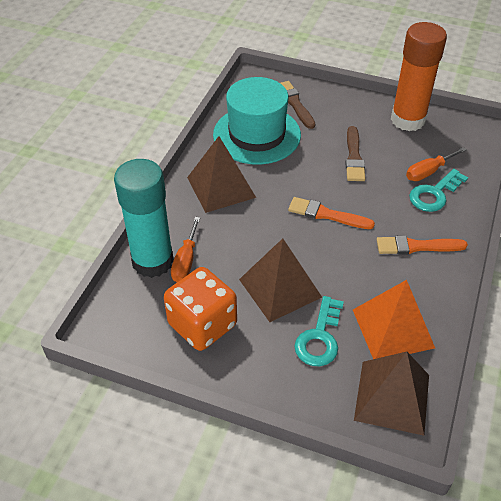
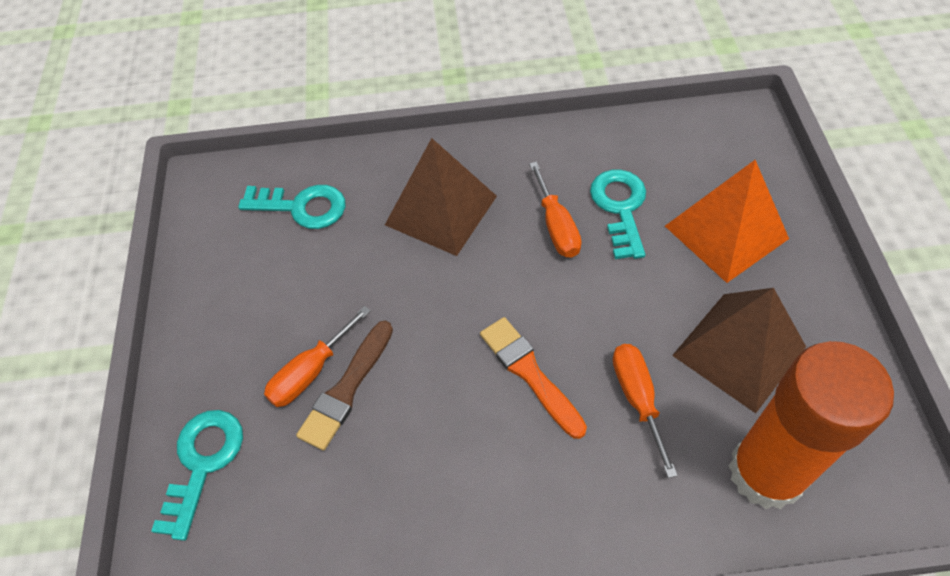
brown brush: 2 -> 1
brown pyramid: 3 -> 2
orange brush: 2 -> 1
orange dice: 1 -> 0
orange screwdriver: 2 -> 3
turquoise glue stick: 1 -> 0
turquoise hat: 1 -> 0
turquoise key: 2 -> 3

